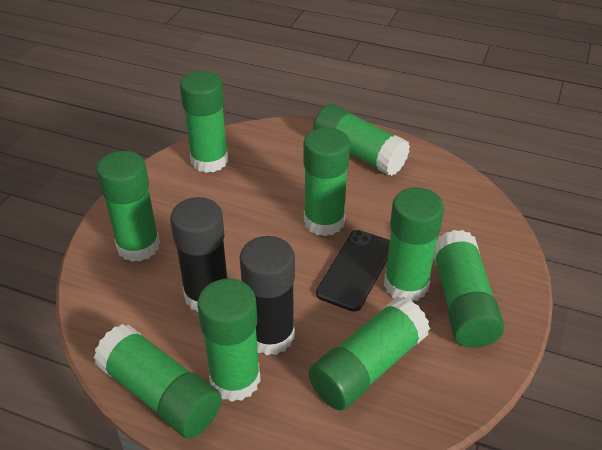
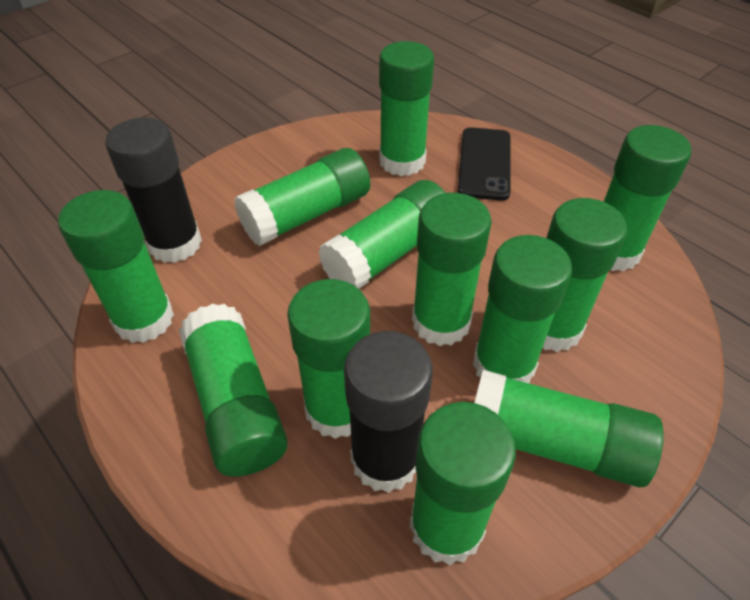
green glue stick: 9 -> 12

